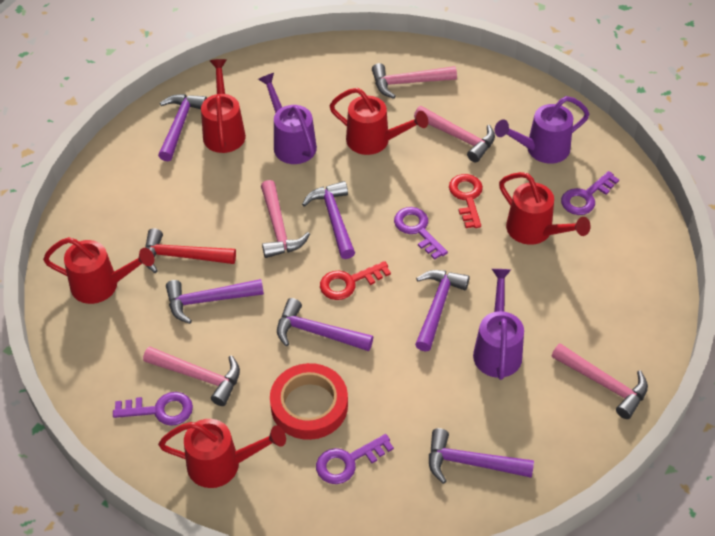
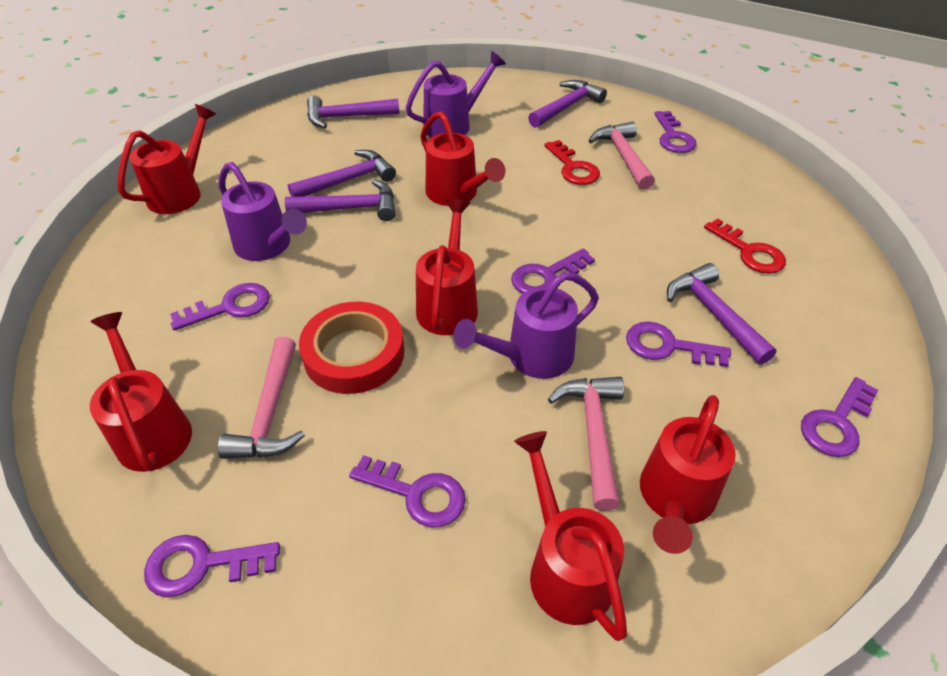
pink hammer: 5 -> 3
purple hammer: 6 -> 5
purple key: 4 -> 7
red hammer: 1 -> 0
red watering can: 5 -> 6

